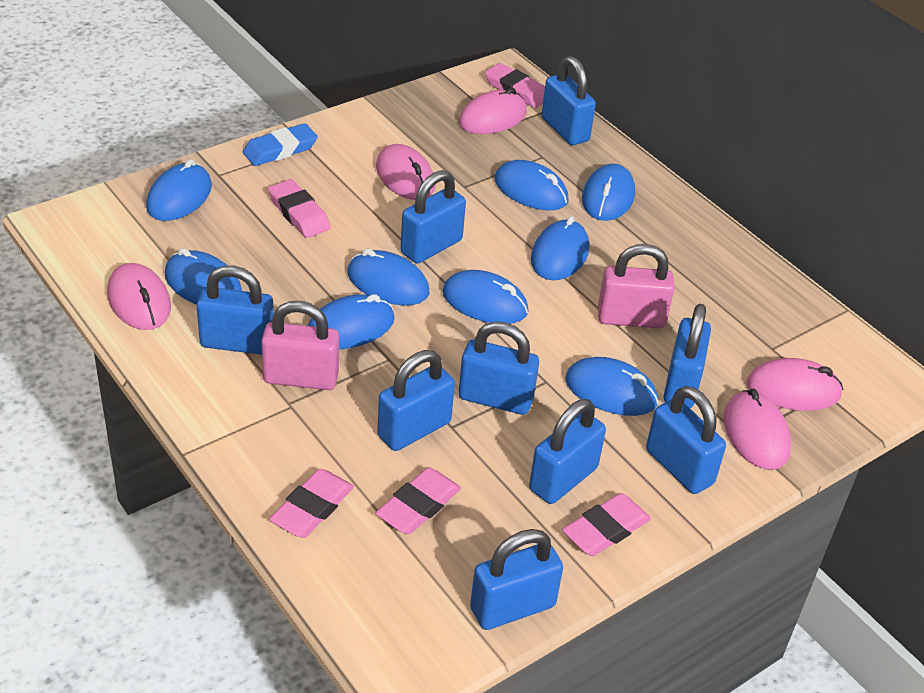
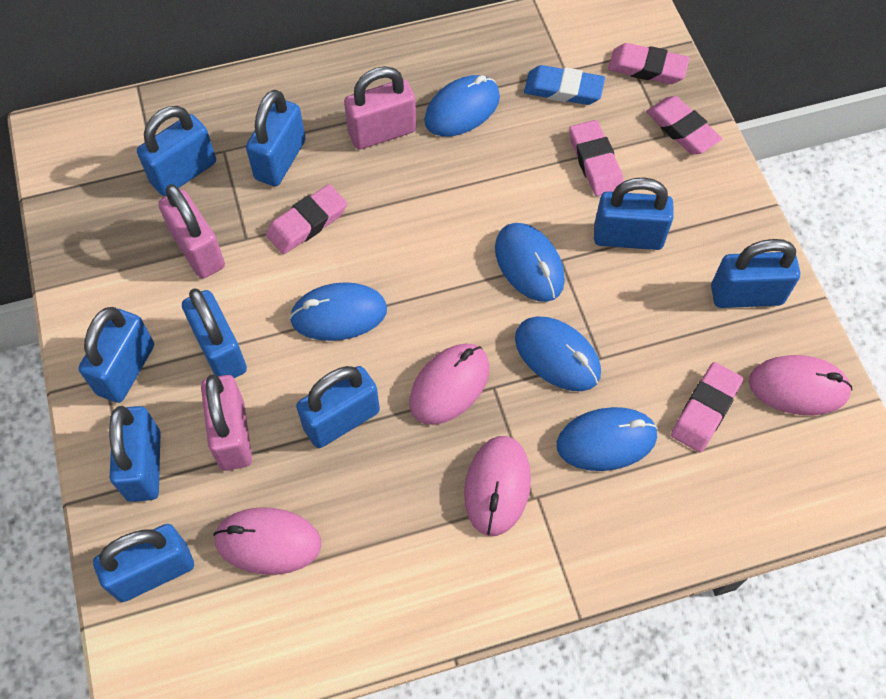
blue mouse: 9 -> 5
pink mouse: 5 -> 4
pink padlock: 2 -> 3

